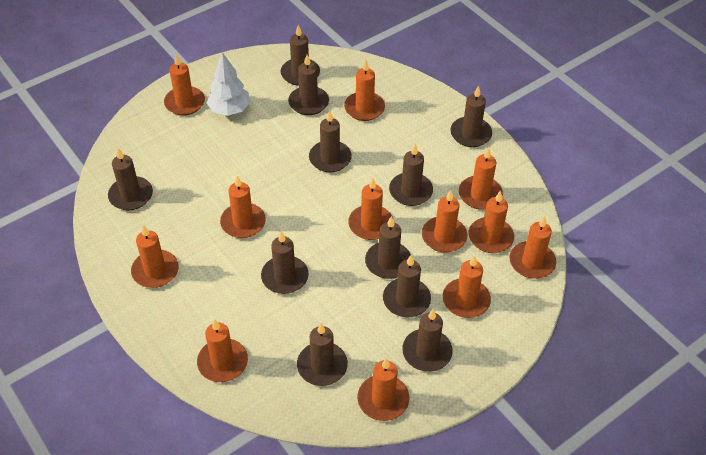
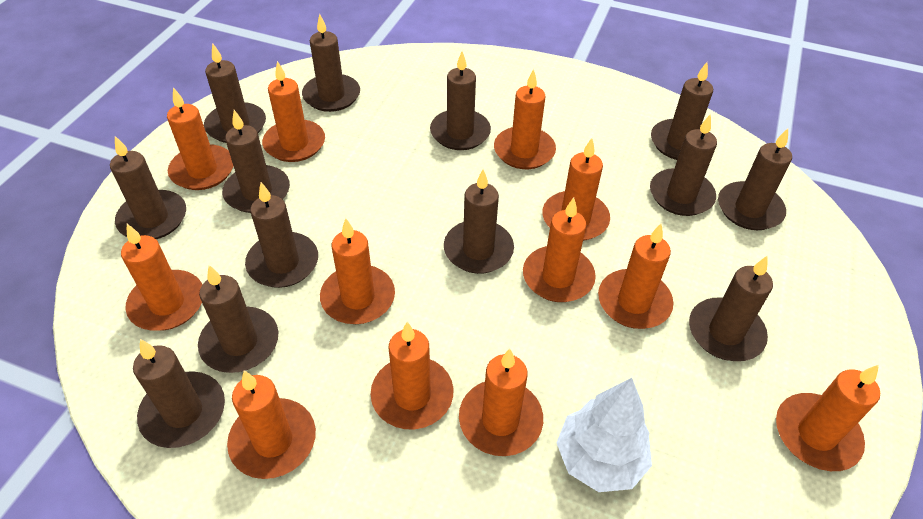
brown candle: 11 -> 13

